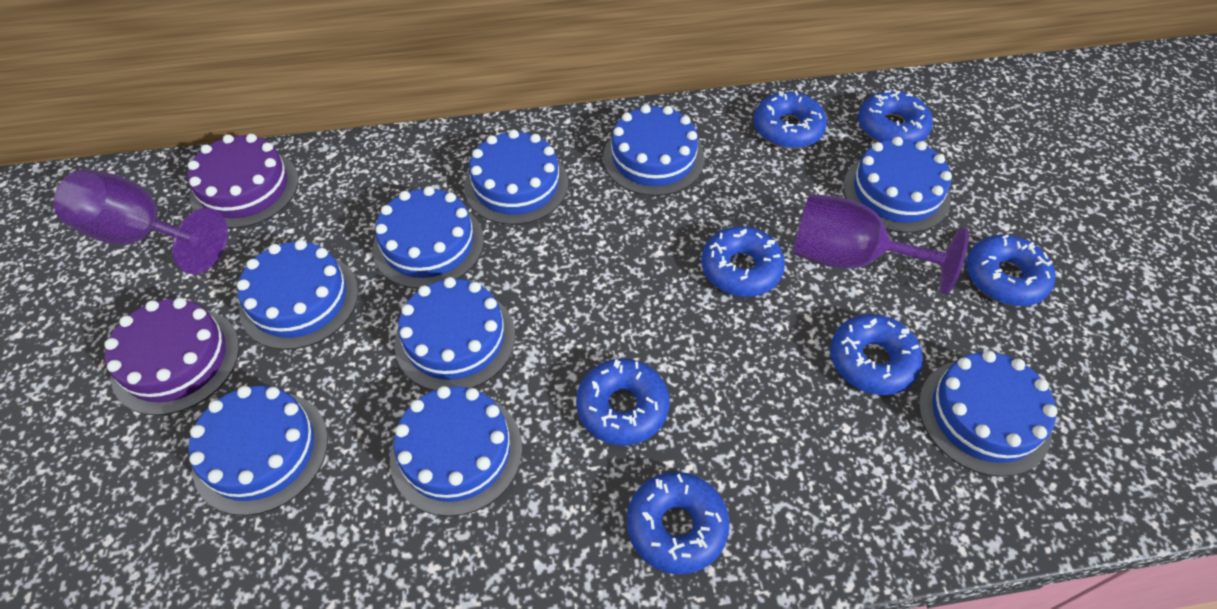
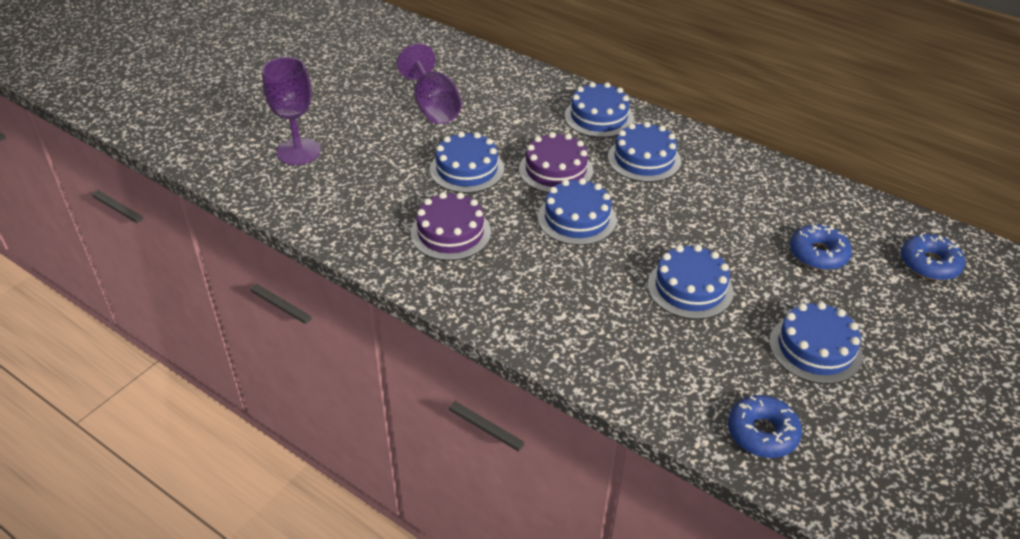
blue cake: 9 -> 6
blue donut: 7 -> 3

